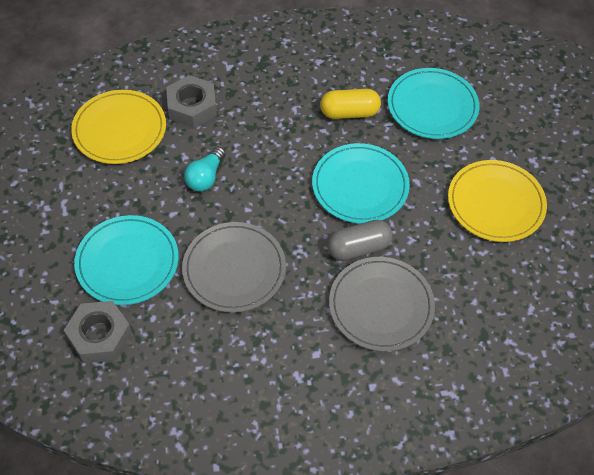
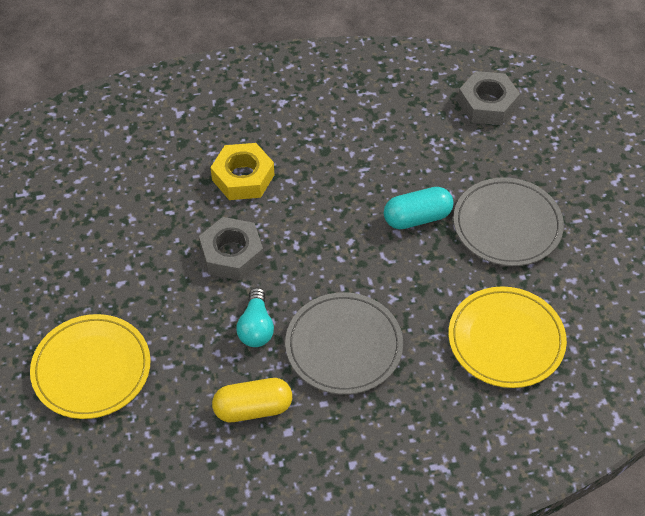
grey capsule: 1 -> 0
turquoise capsule: 0 -> 1
turquoise plate: 3 -> 0
yellow nut: 0 -> 1

